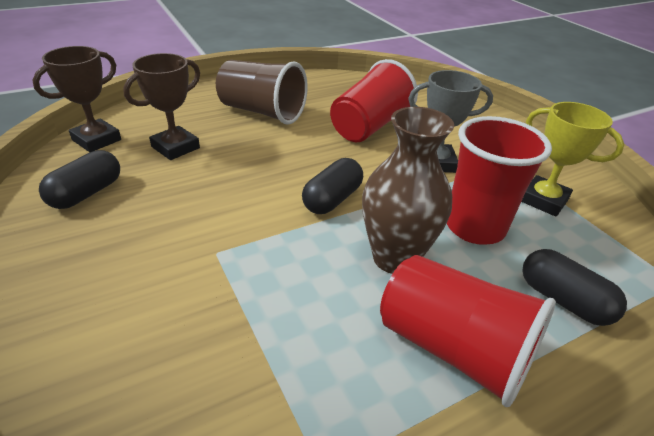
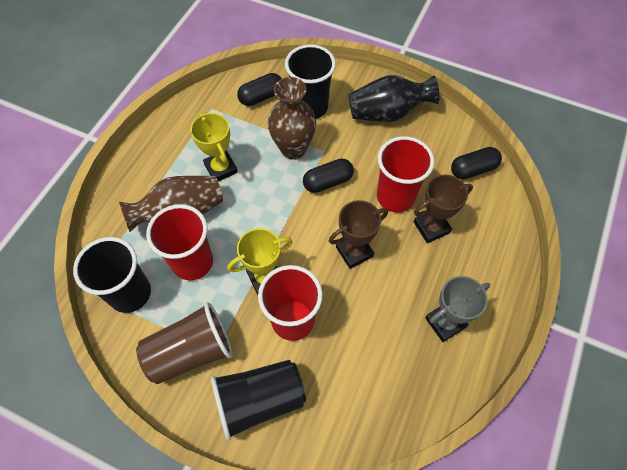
black cup: 0 -> 3
black vase: 0 -> 1
brown vase: 1 -> 2
yellow trophy: 1 -> 2

